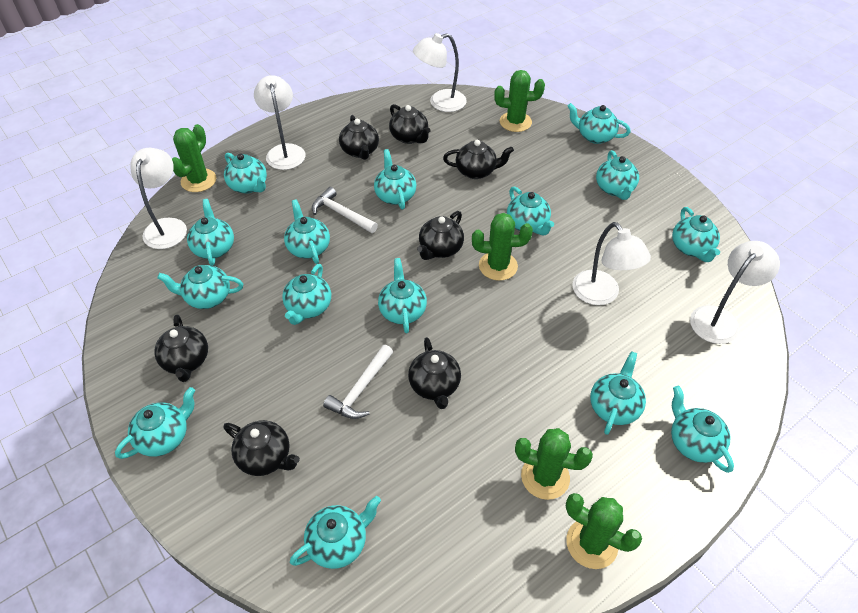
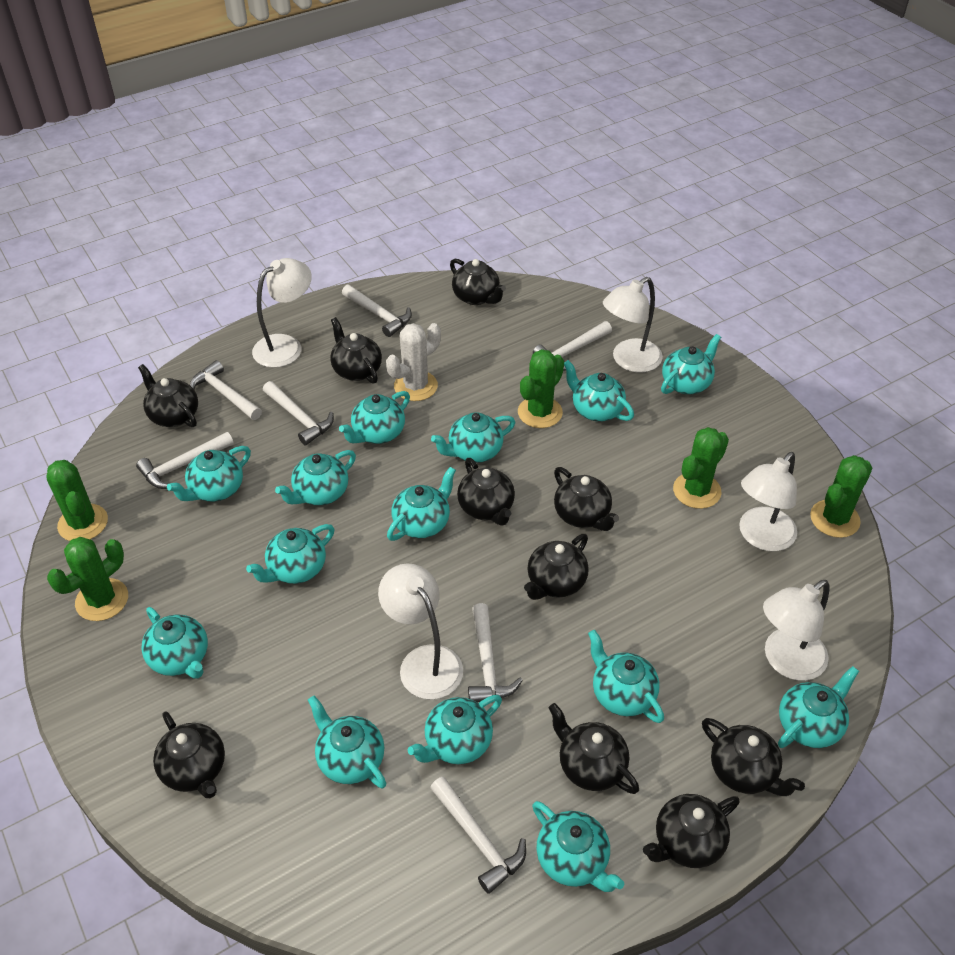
black teapot: 7 -> 10
turquoise teapot: 15 -> 14
white cactus: 0 -> 1
white hammer: 2 -> 7

